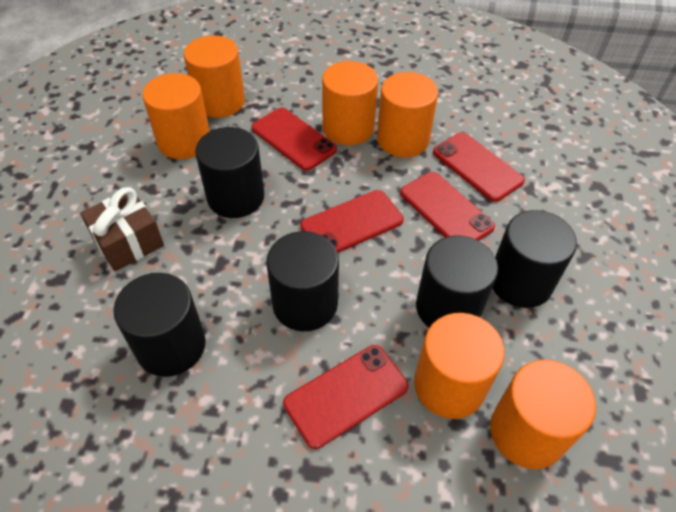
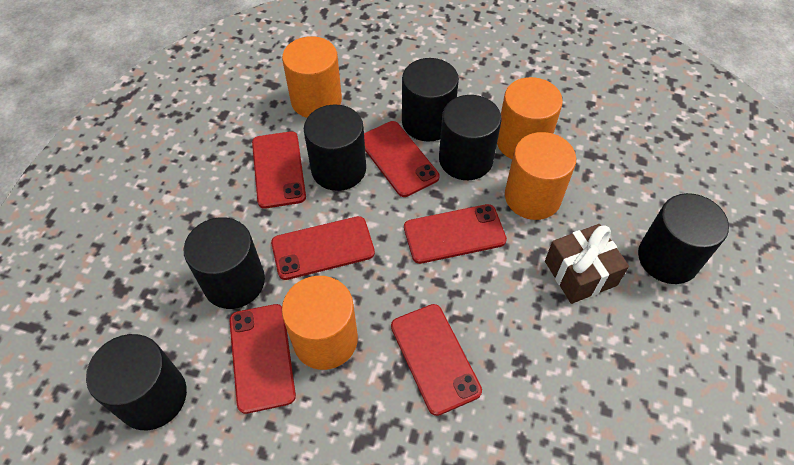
black cylinder: 5 -> 6
orange cylinder: 6 -> 4
red phone: 5 -> 6

